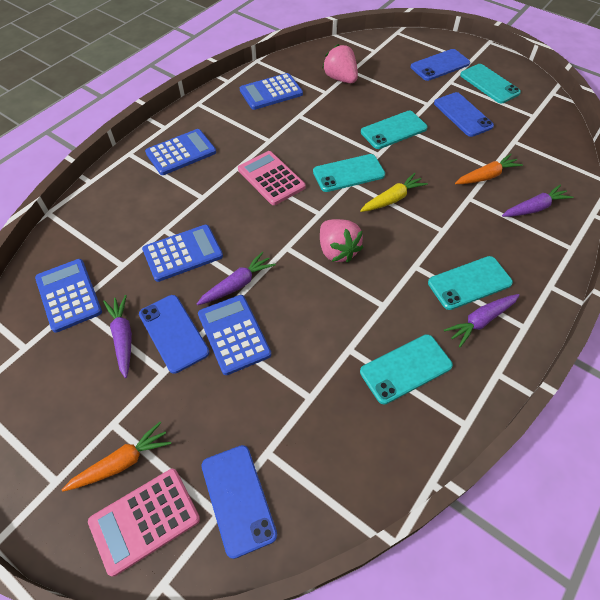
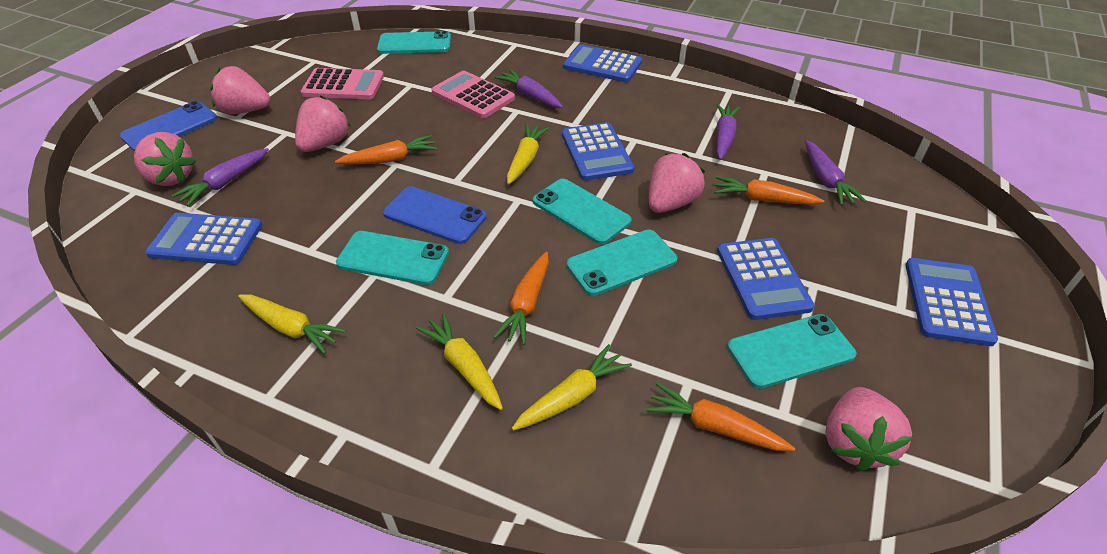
blue phone: 4 -> 2
orange carrot: 2 -> 4
pink strawberry: 2 -> 5
yellow carrot: 1 -> 4

